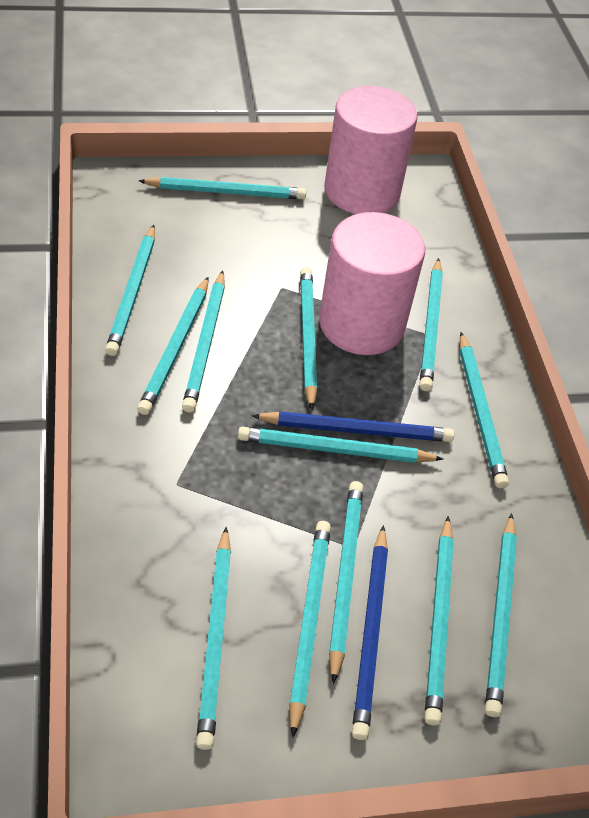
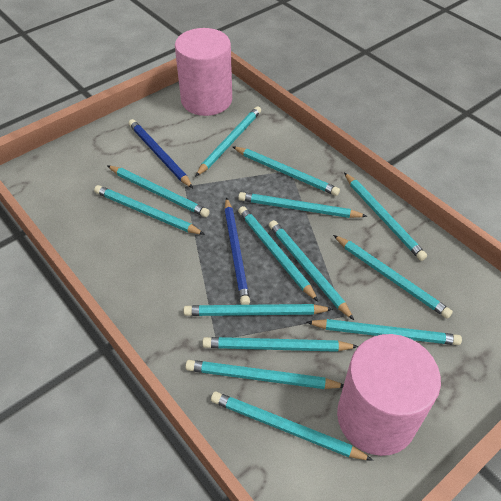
turquoise pencil: 13 -> 14

